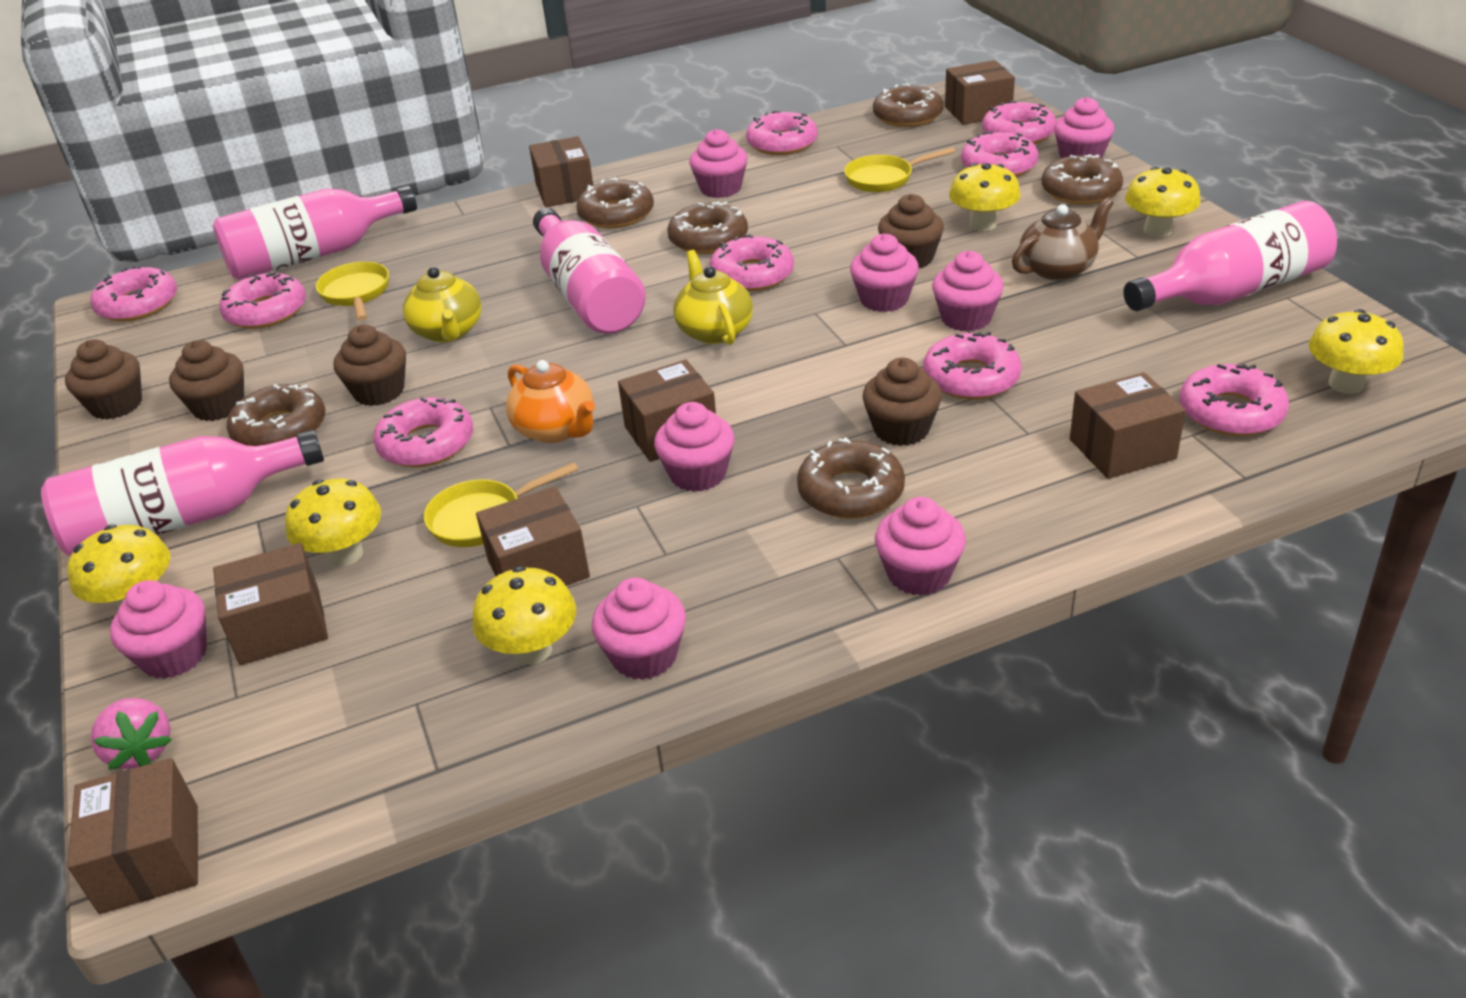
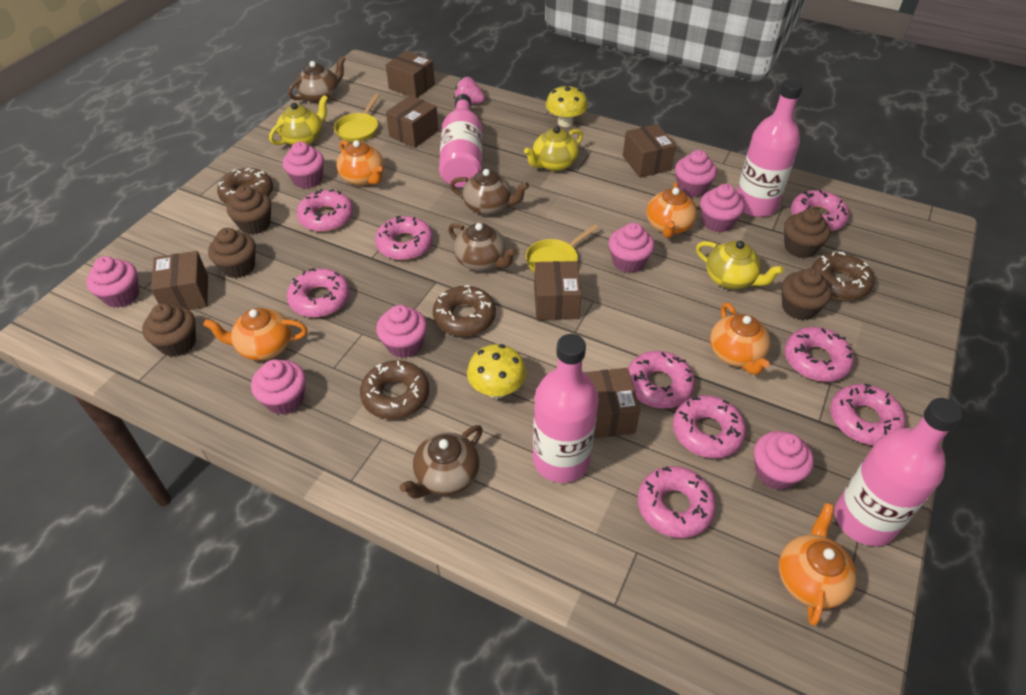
brown box: 7 -> 6
brown donut: 6 -> 4
brown teapot: 1 -> 4
orange teapot: 1 -> 5
yellow mushroom: 6 -> 2
yellow pan: 3 -> 2
yellow teapot: 2 -> 3

